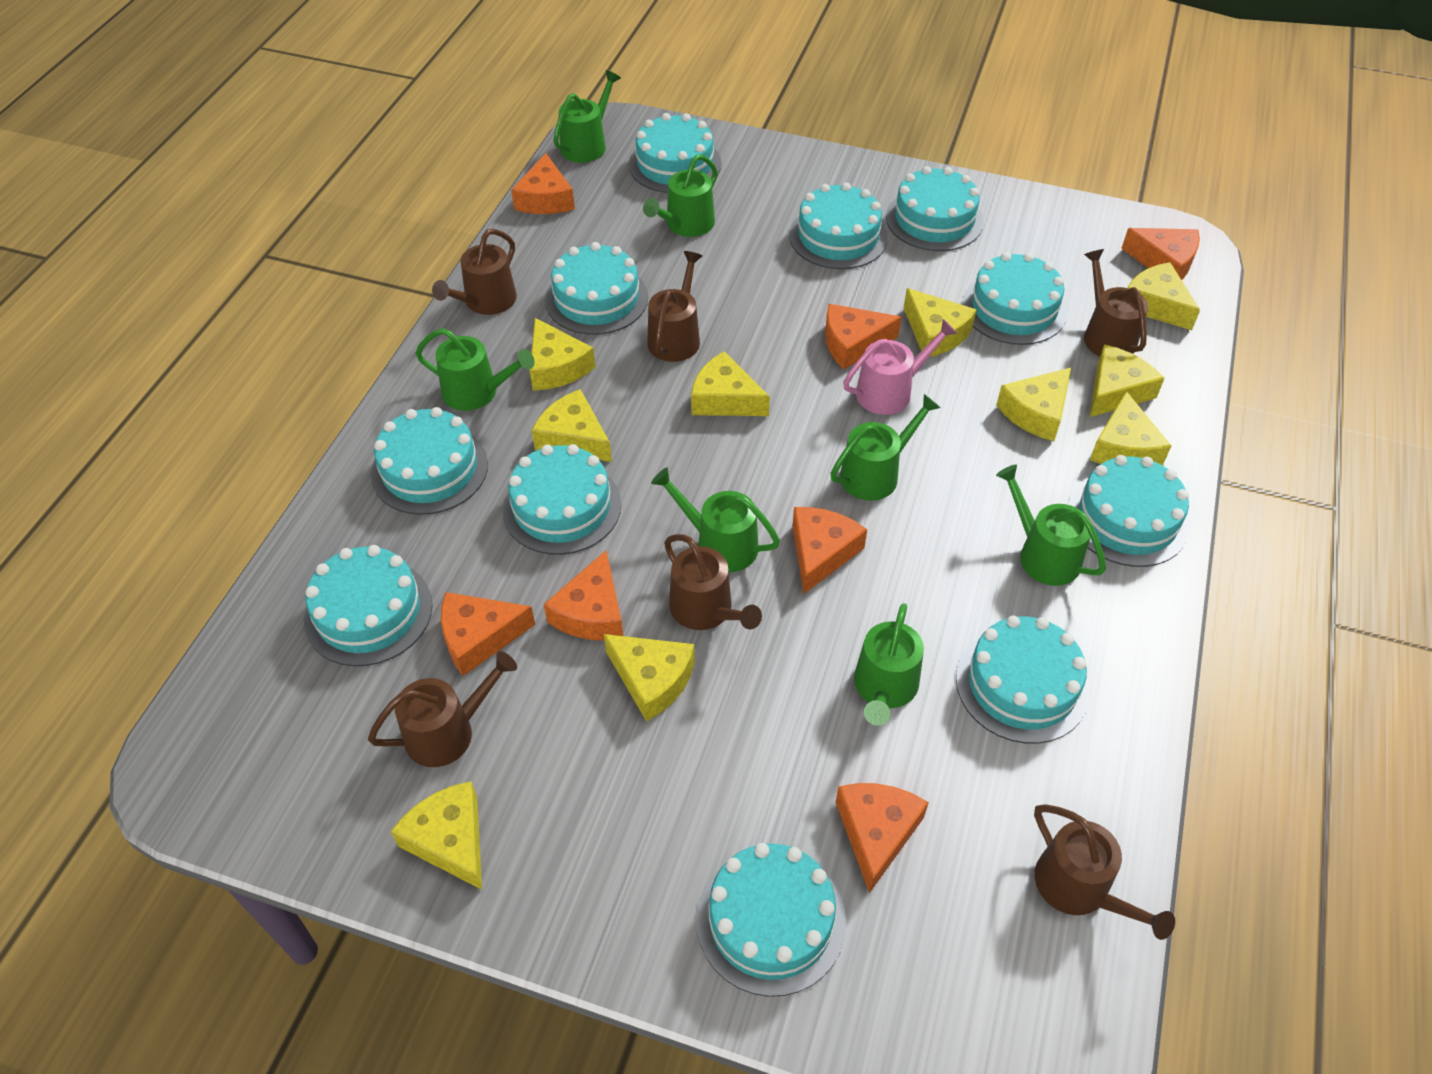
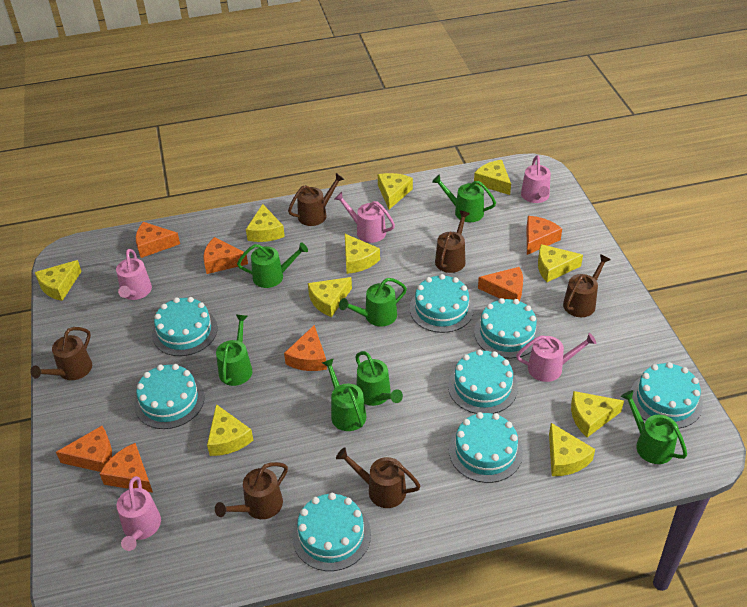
pink watering can: 1 -> 5
turquoise cake: 11 -> 8

